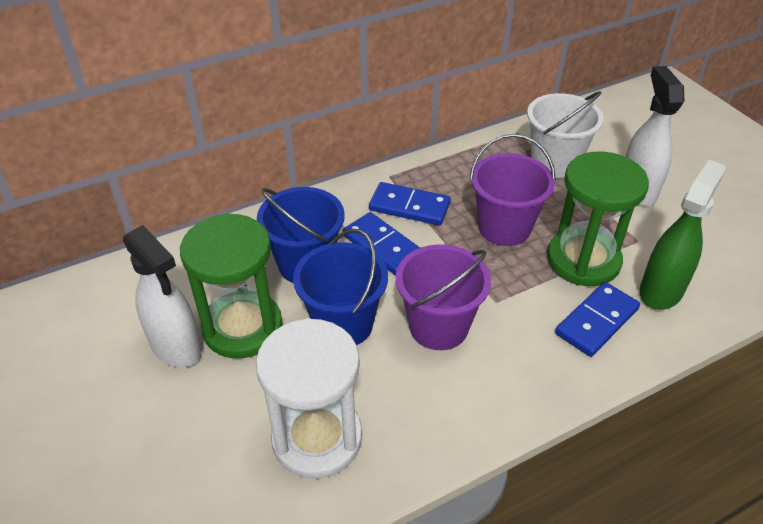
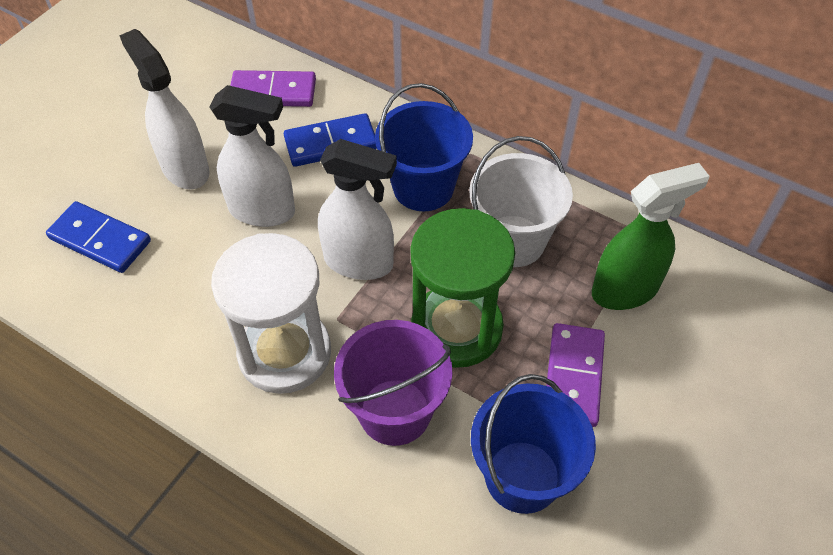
blue domino: 3 -> 2
green hourglass: 2 -> 1
purple bucket: 2 -> 1
purple domino: 0 -> 2
white spray bottle: 2 -> 3

